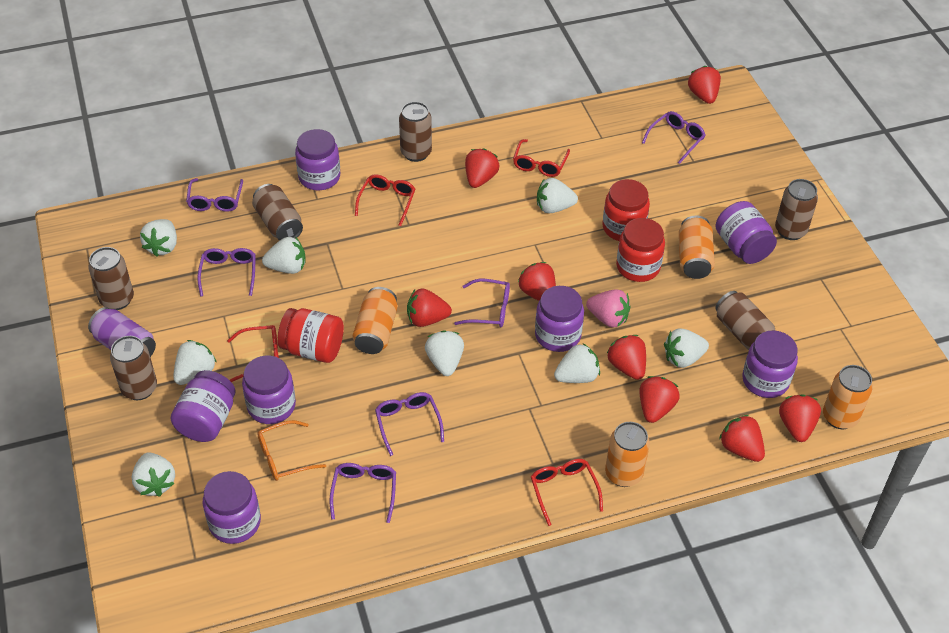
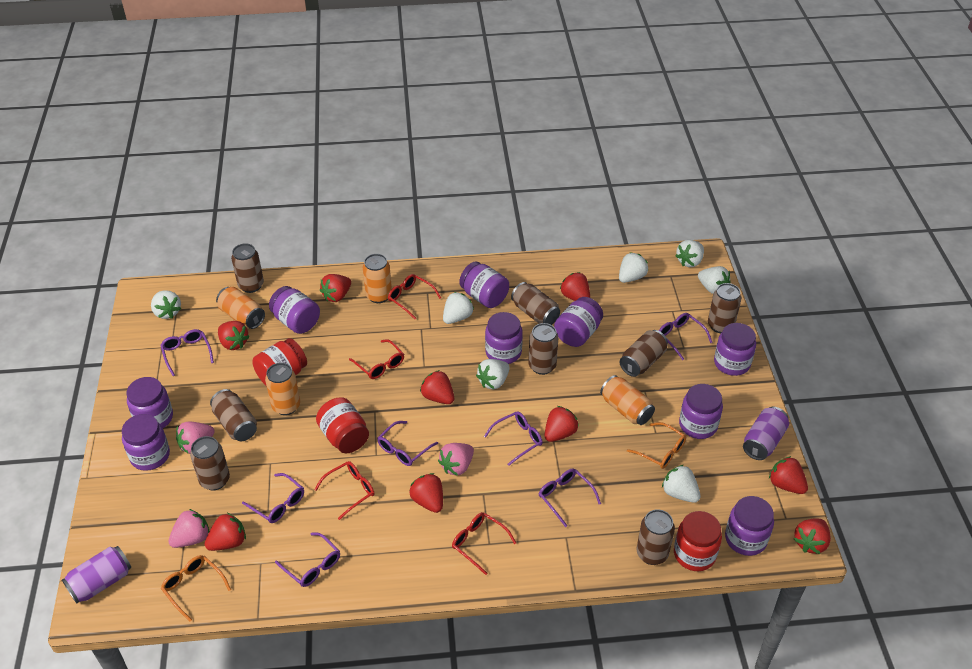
brown can: 6 -> 8
orange glasses: 1 -> 2
pink strawberry: 1 -> 3
purple can: 1 -> 2
purple glasses: 6 -> 7
purple jar: 7 -> 9
red strawberry: 8 -> 9
white strawberry: 8 -> 7

